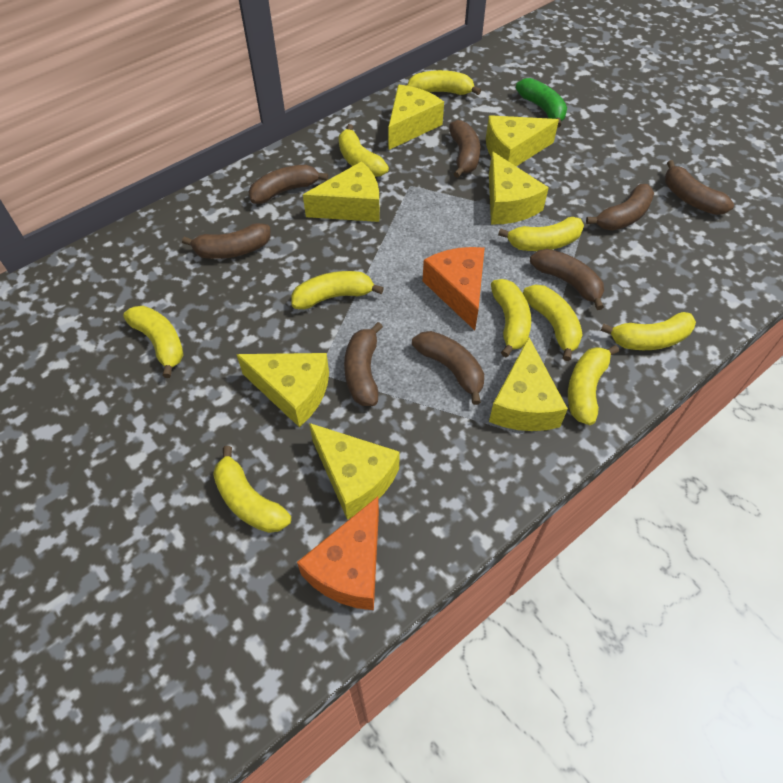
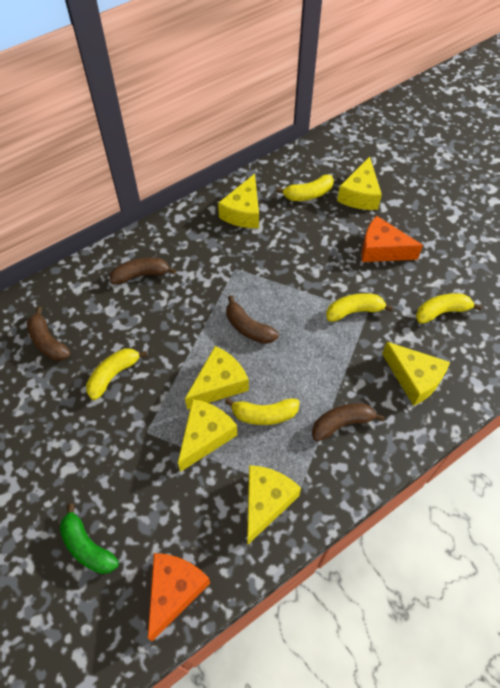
brown banana: 8 -> 4
yellow banana: 10 -> 5
yellow cheese: 7 -> 6

